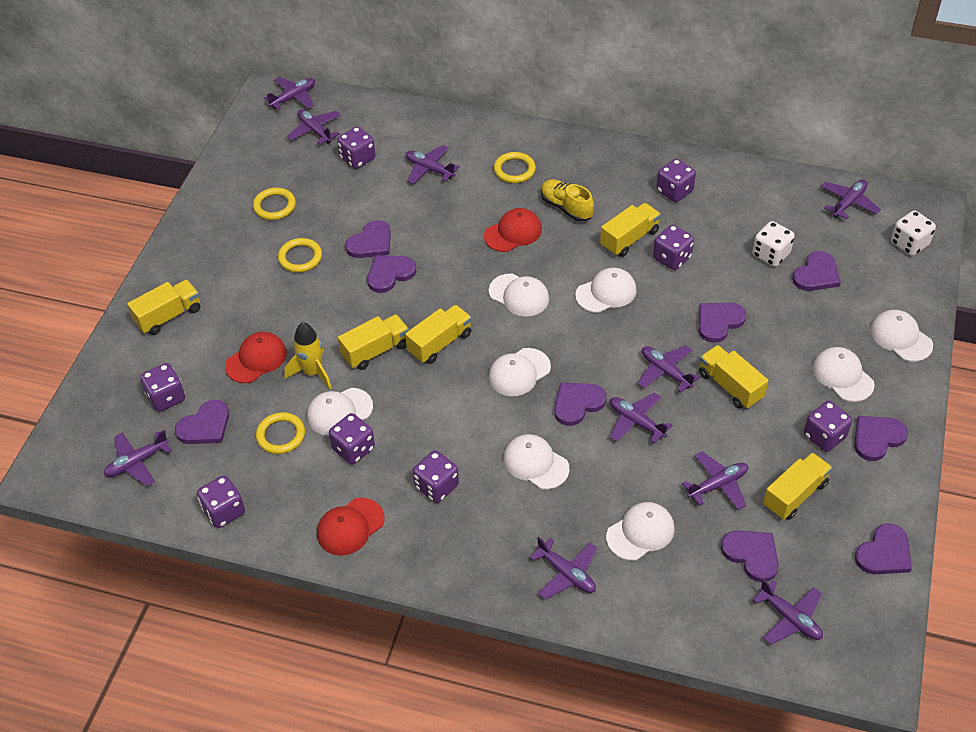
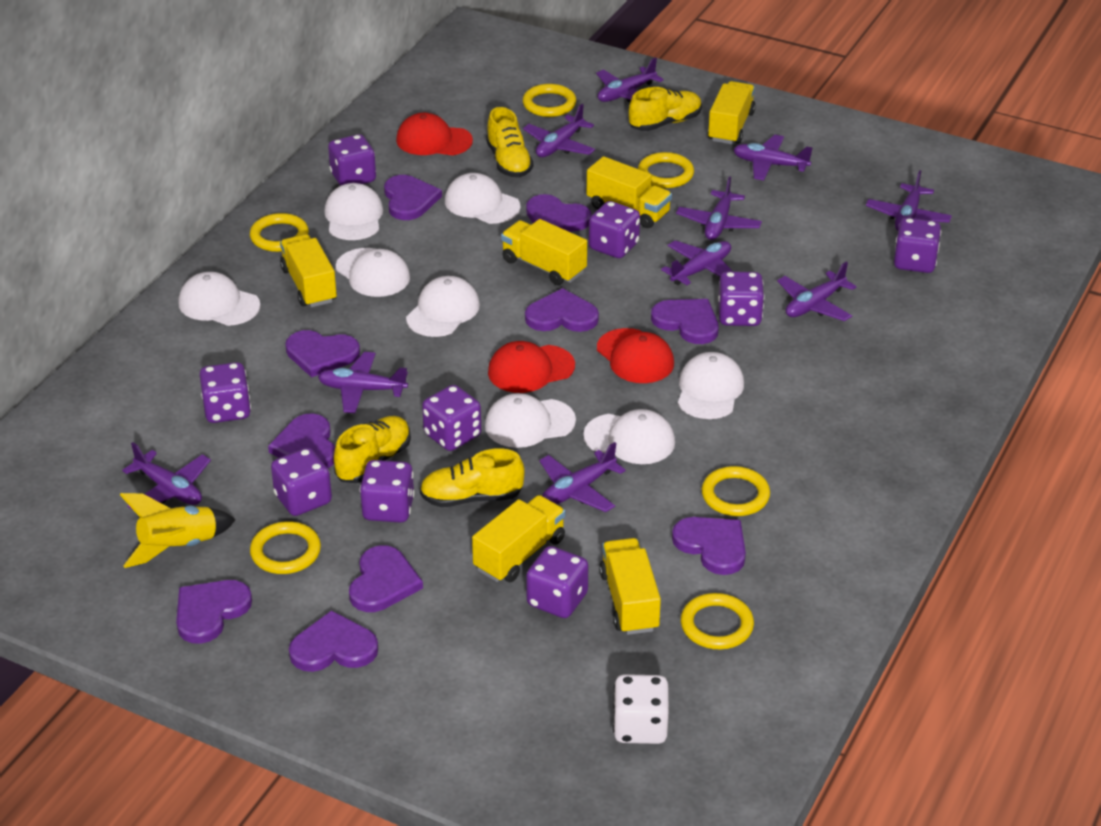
purple dice: 8 -> 9
purple heart: 9 -> 10
white dice: 2 -> 1
yellow ring: 4 -> 6
yellow shoe: 1 -> 4

